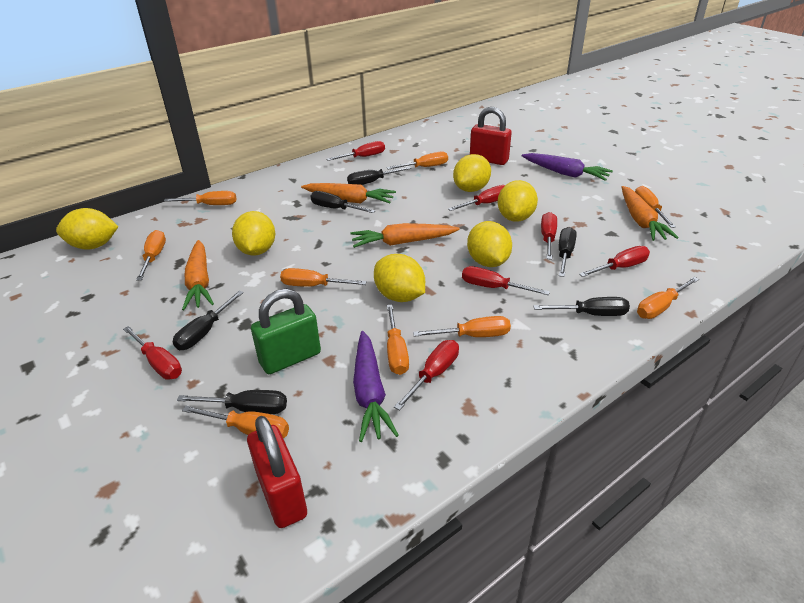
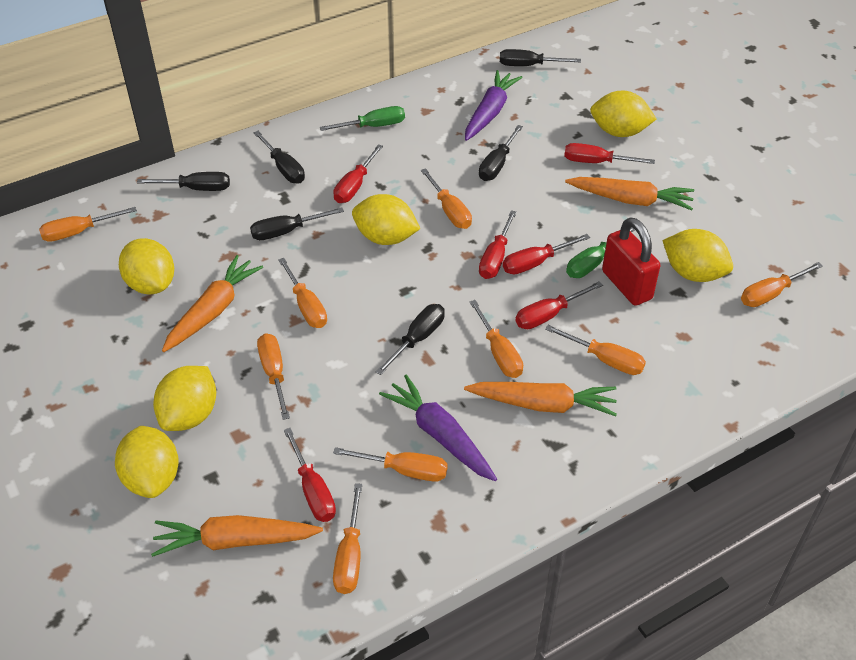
green padlock: 1 -> 0
green screwdriver: 0 -> 2
red padlock: 2 -> 1
red screwdriver: 7 -> 6

